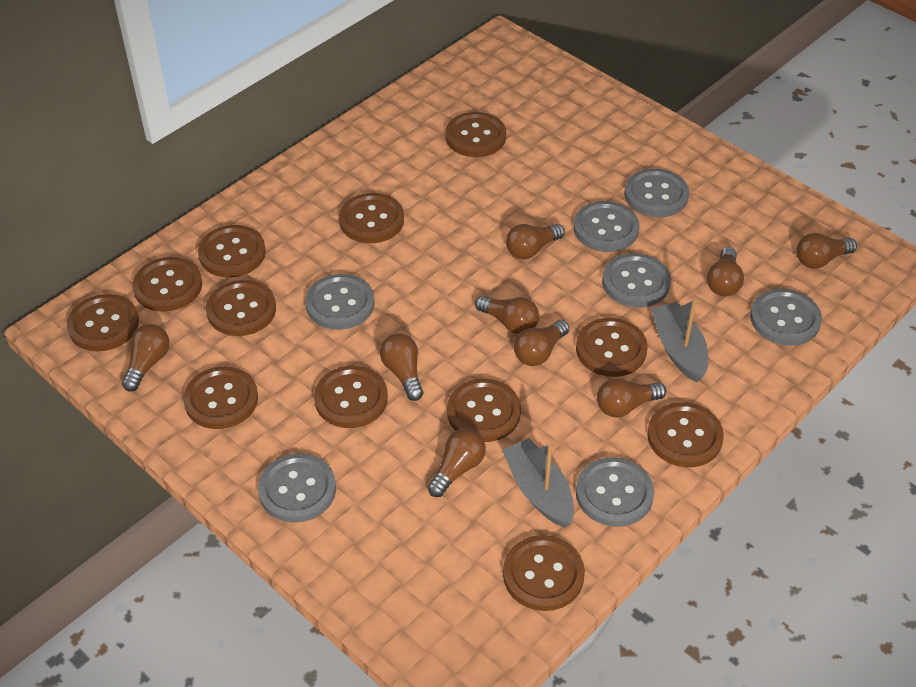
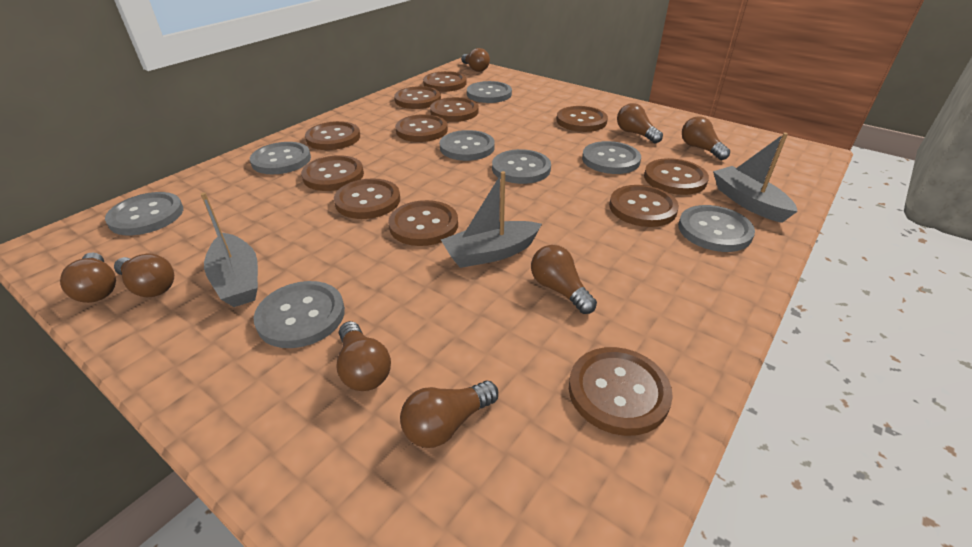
brown light bulb: 9 -> 8
grey boat: 2 -> 3
grey button: 7 -> 8

